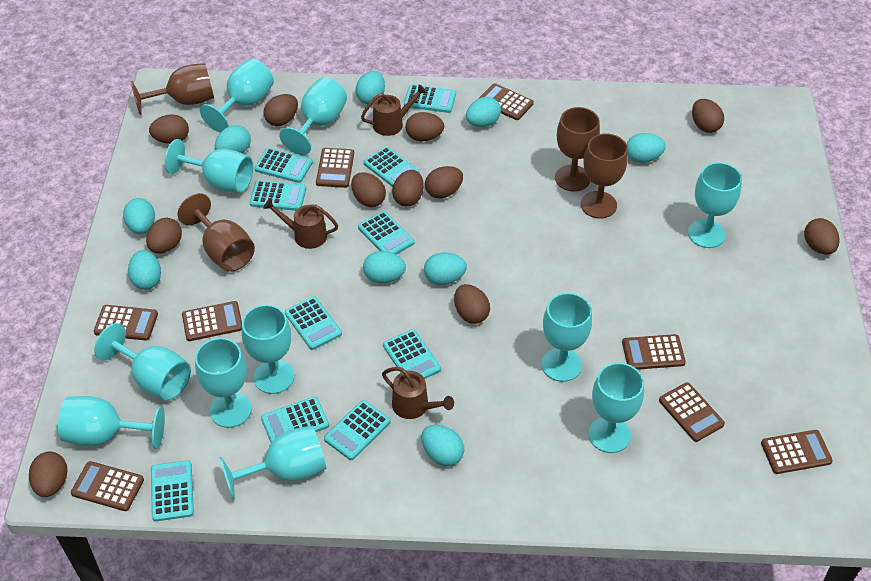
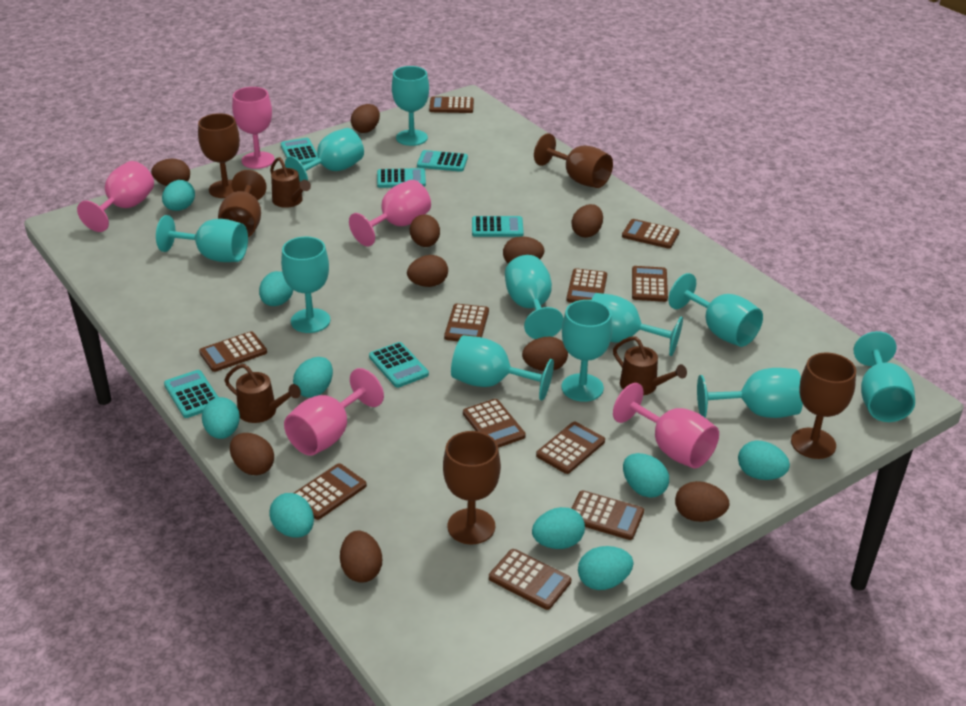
brown calculator: 8 -> 11
brown egg: 11 -> 10
brown goblet: 4 -> 5
pink goblet: 0 -> 5
turquoise calculator: 10 -> 6

